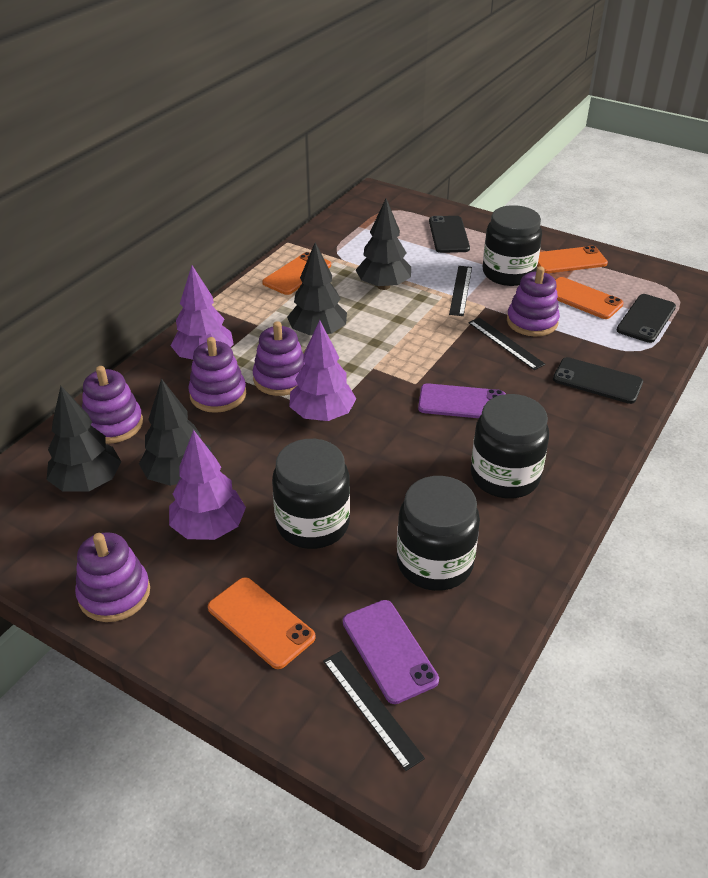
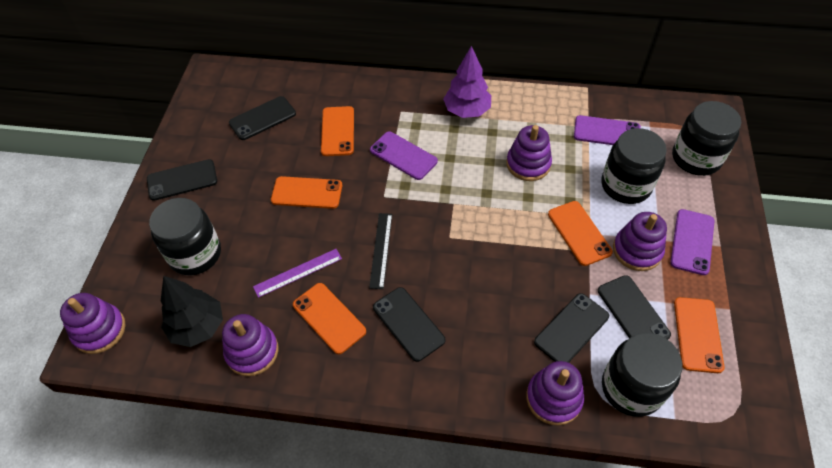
black phone: 3 -> 5
black ruler: 3 -> 1
black tree: 4 -> 1
orange phone: 4 -> 5
purple phone: 2 -> 3
purple ruler: 0 -> 1
purple tree: 3 -> 1

